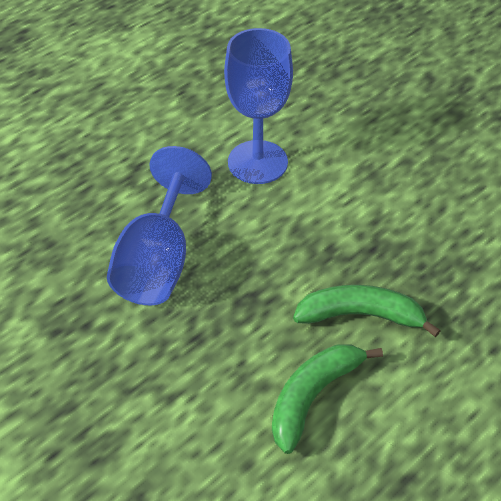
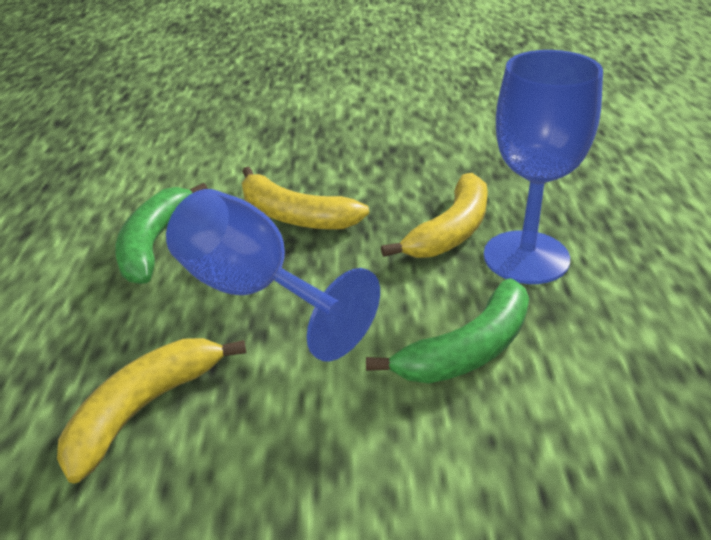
yellow banana: 0 -> 3

